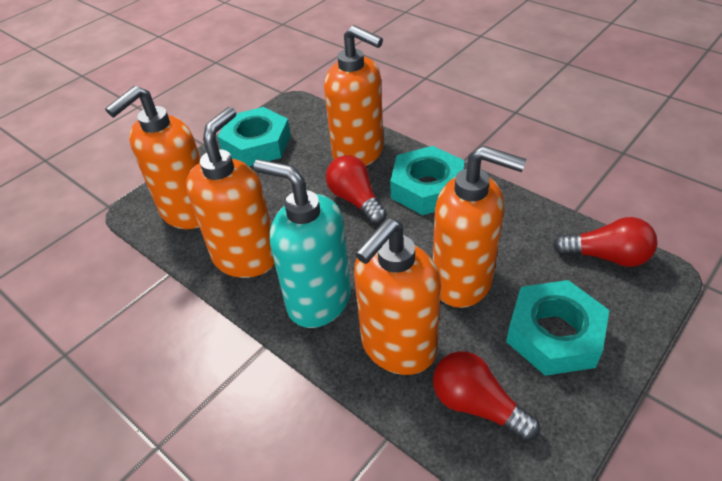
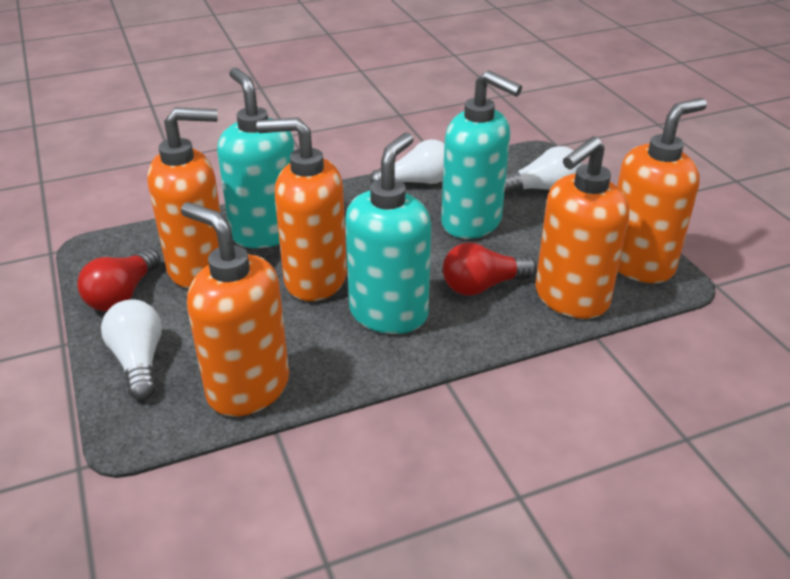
red light bulb: 3 -> 2
turquoise nut: 3 -> 0
turquoise soap dispenser: 1 -> 3
white light bulb: 0 -> 3

